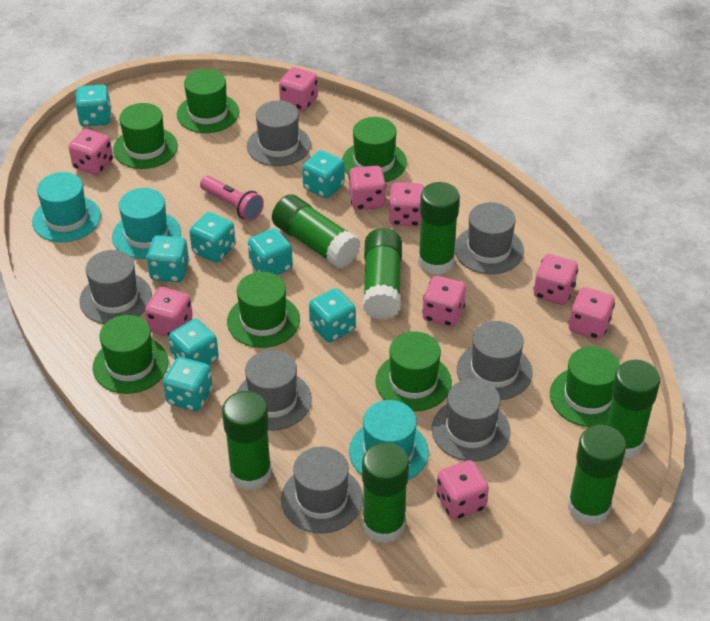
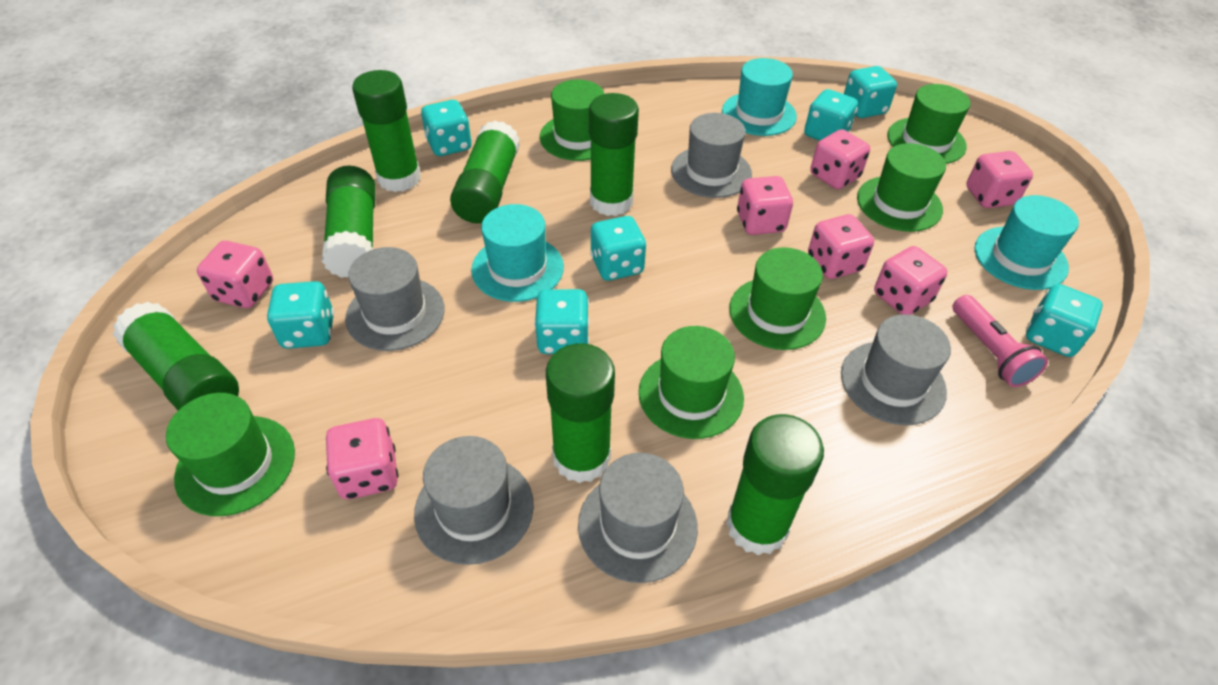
green hat: 7 -> 6
grey hat: 7 -> 5
pink dice: 9 -> 7
turquoise dice: 8 -> 7

